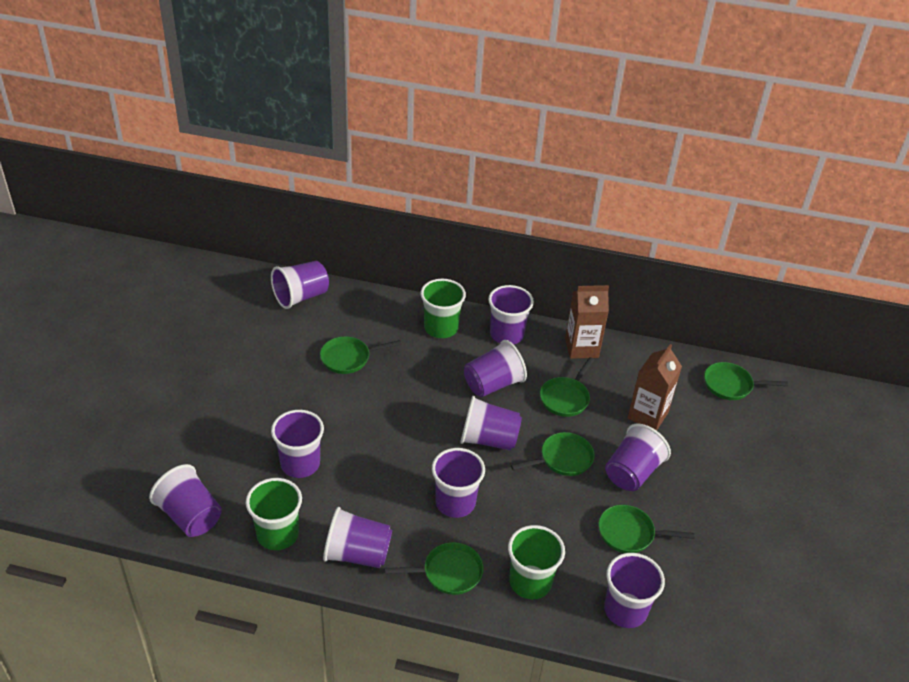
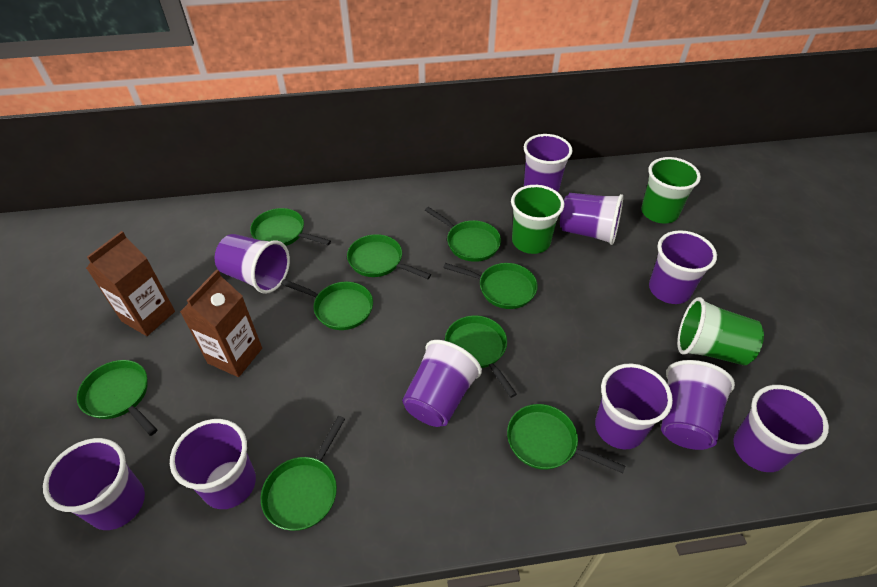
green pan: 6 -> 9

